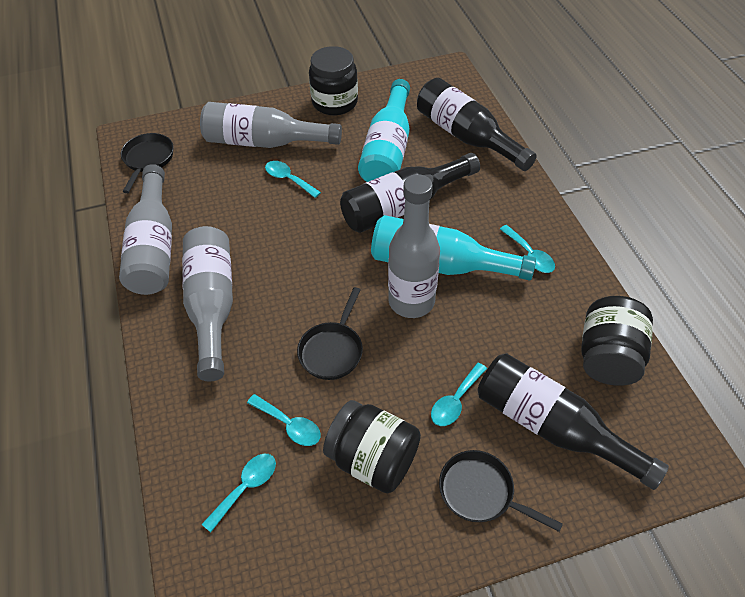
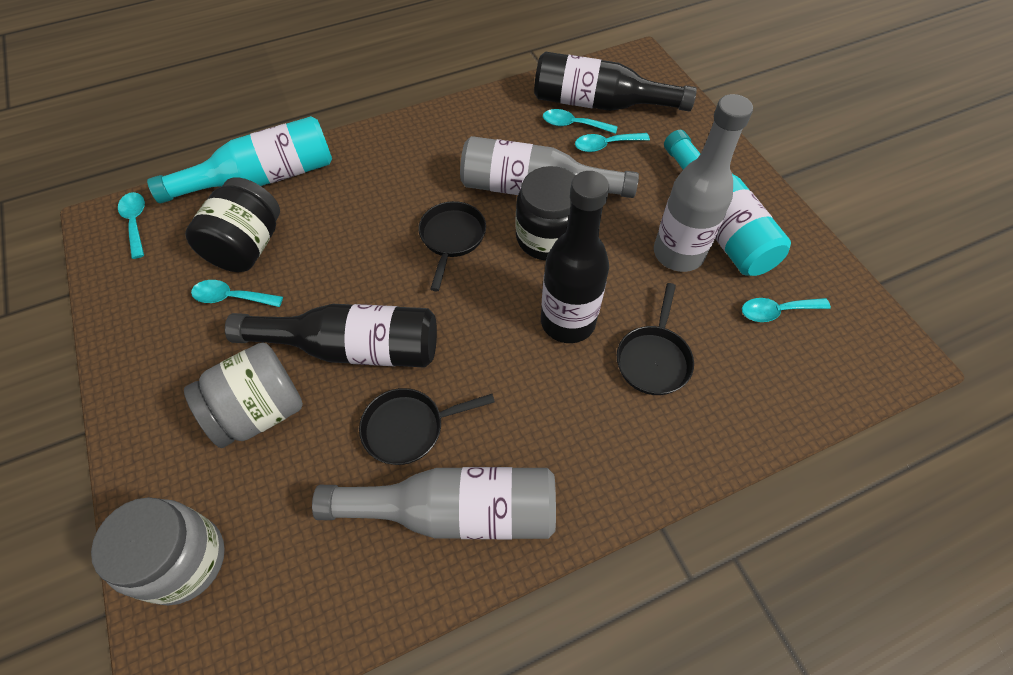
black jar: 3 -> 2
grey bottle: 4 -> 3
grey jar: 0 -> 2

